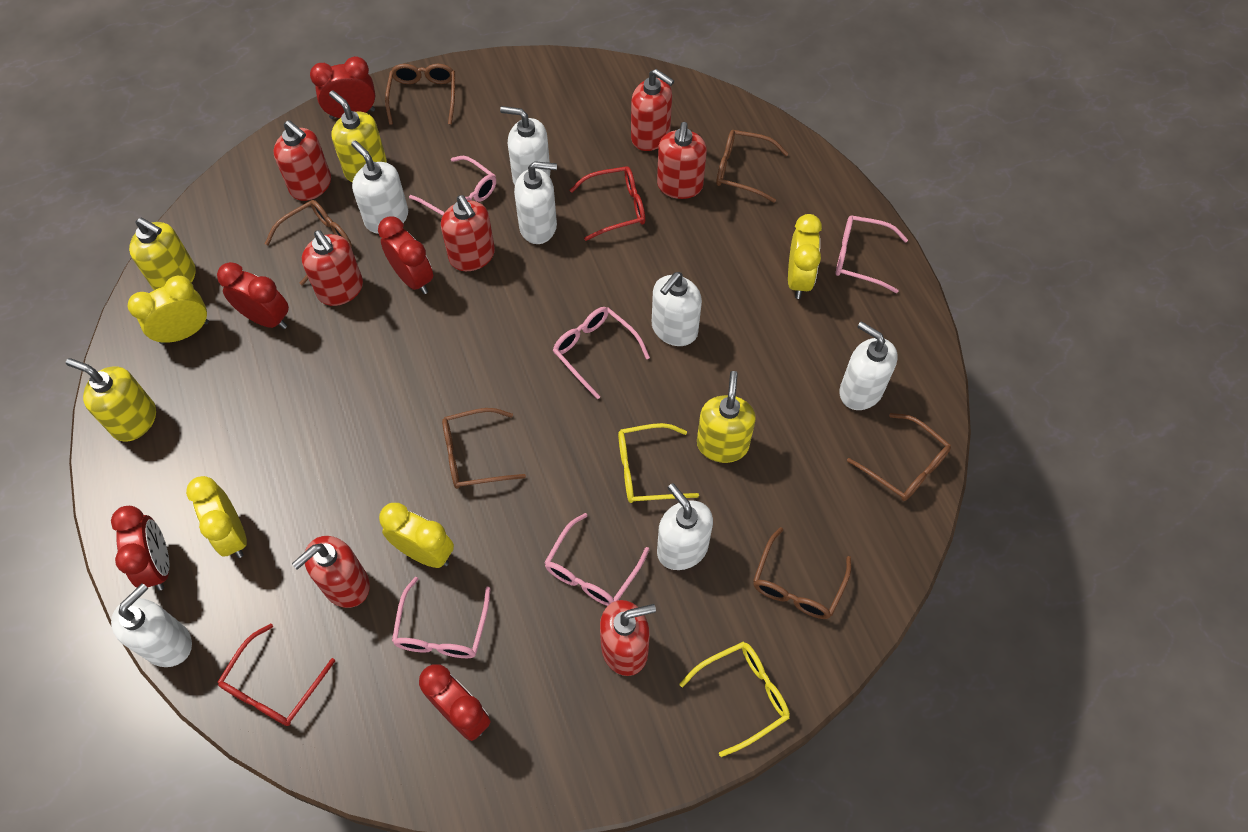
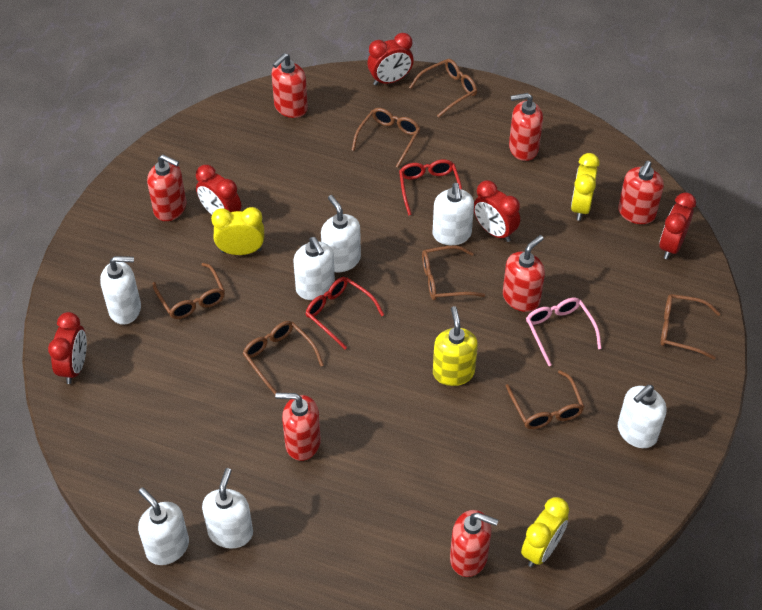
brown glasses: 6 -> 7
pink glasses: 5 -> 1
yellow clock: 4 -> 3
yellow glasses: 2 -> 0
yellow soap dispenser: 4 -> 1

